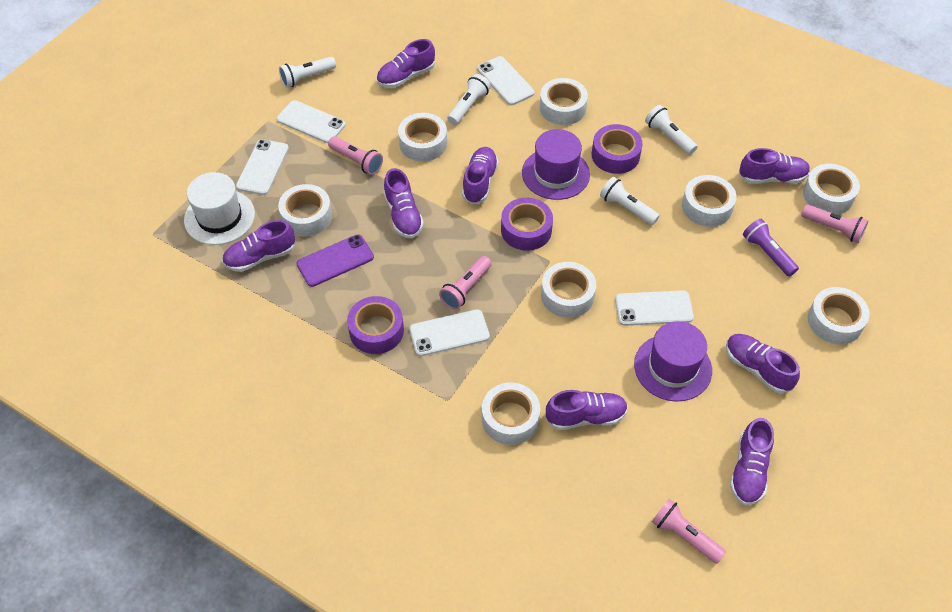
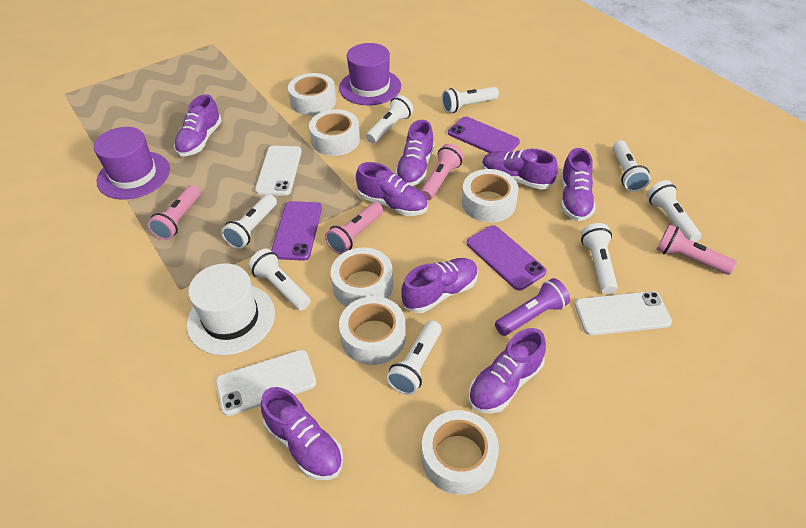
purple phone: 1 -> 3
purple tape: 3 -> 0
white flashlight: 4 -> 8
white phone: 5 -> 3
white tape: 8 -> 6

